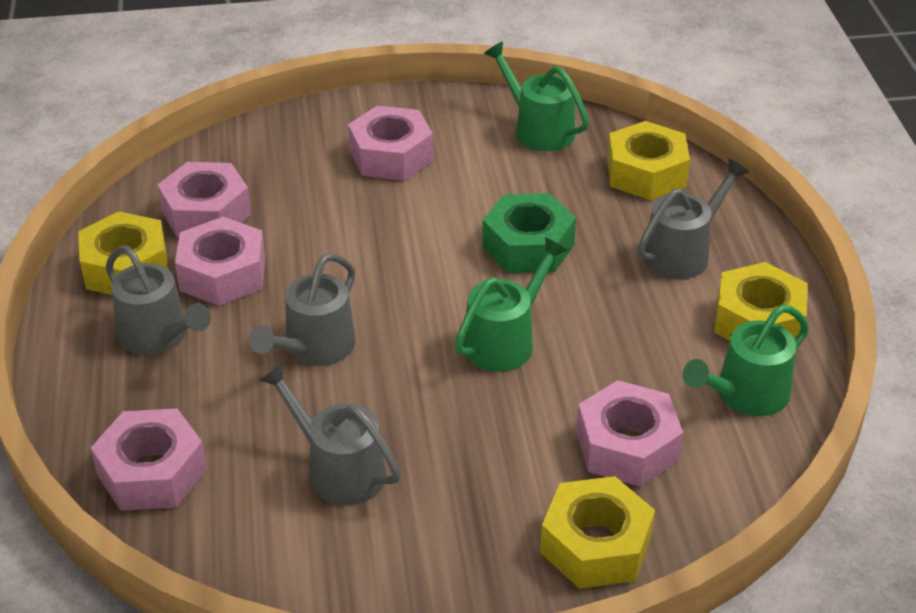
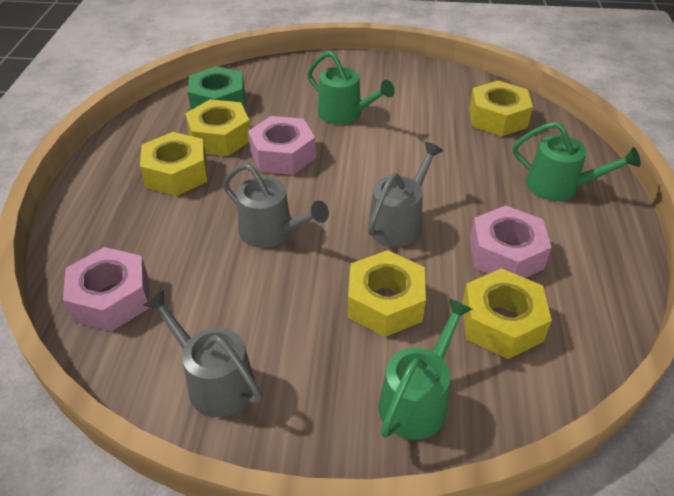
grey watering can: 4 -> 3
pink nut: 5 -> 3
yellow nut: 4 -> 5

